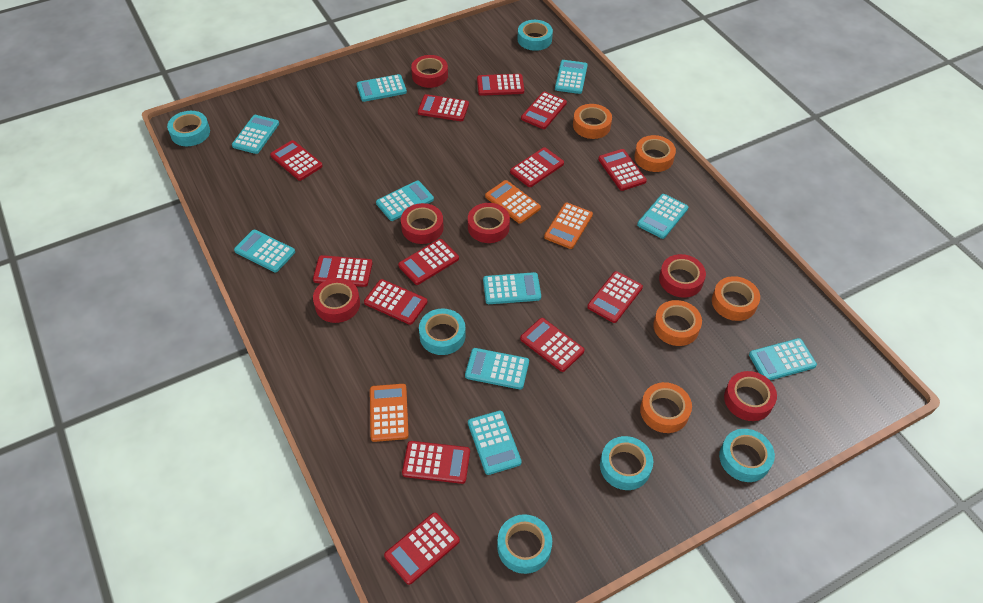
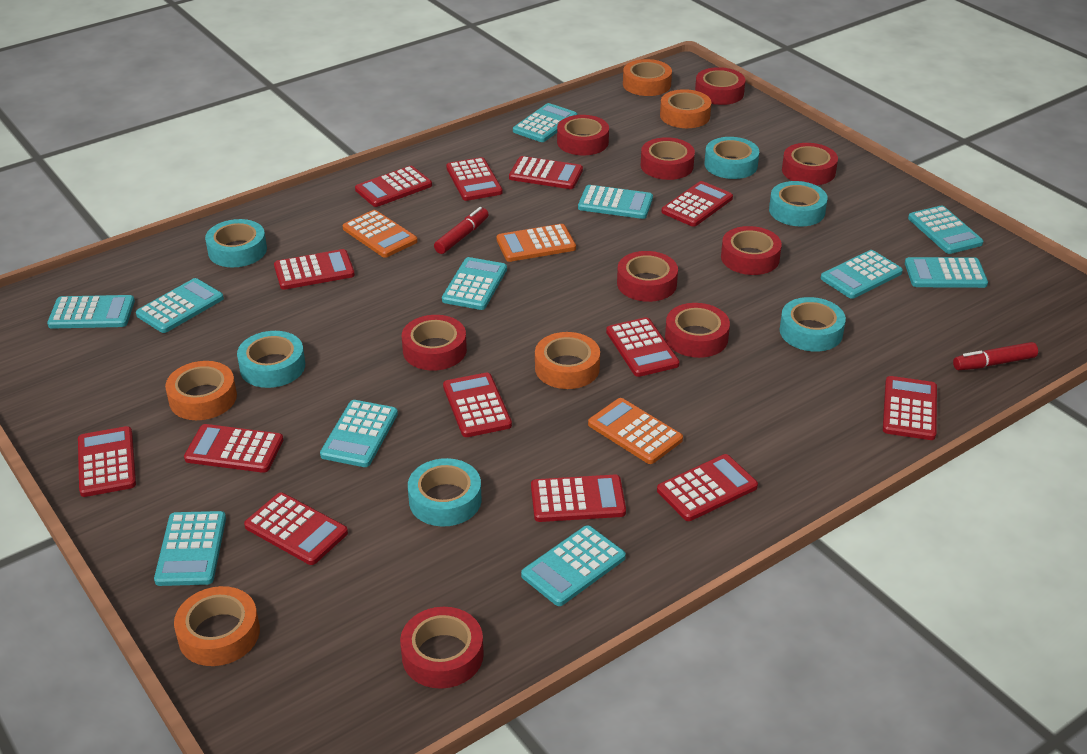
red marker: 0 -> 2
red tape: 6 -> 9
turquoise calculator: 10 -> 11

